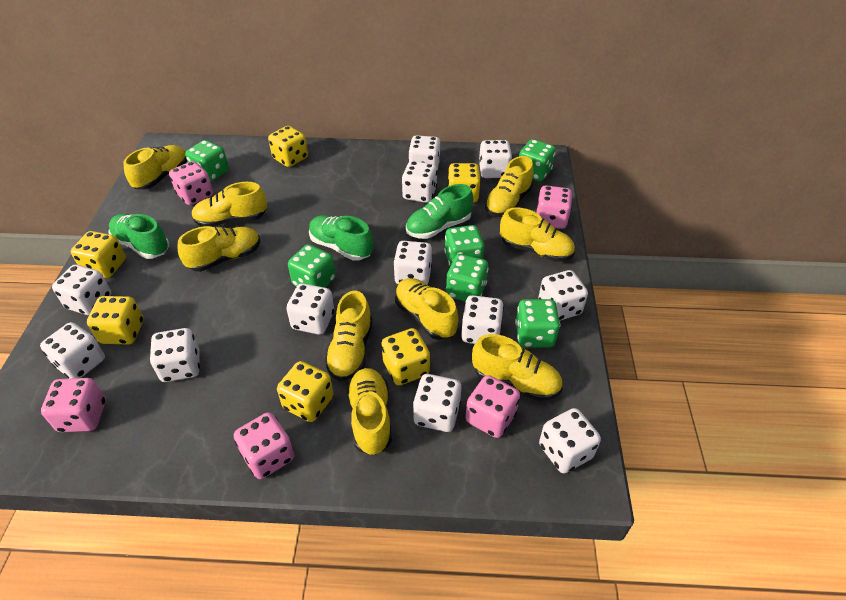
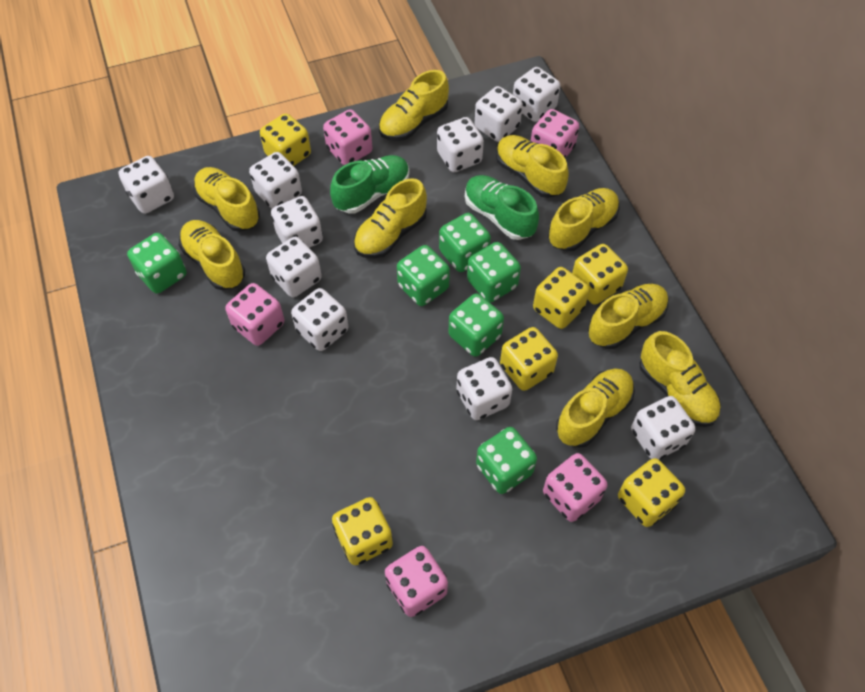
green shoe: 3 -> 2
white dice: 12 -> 10

